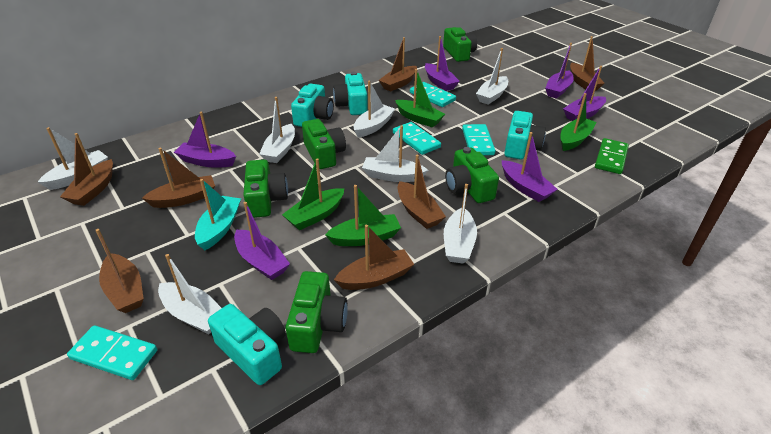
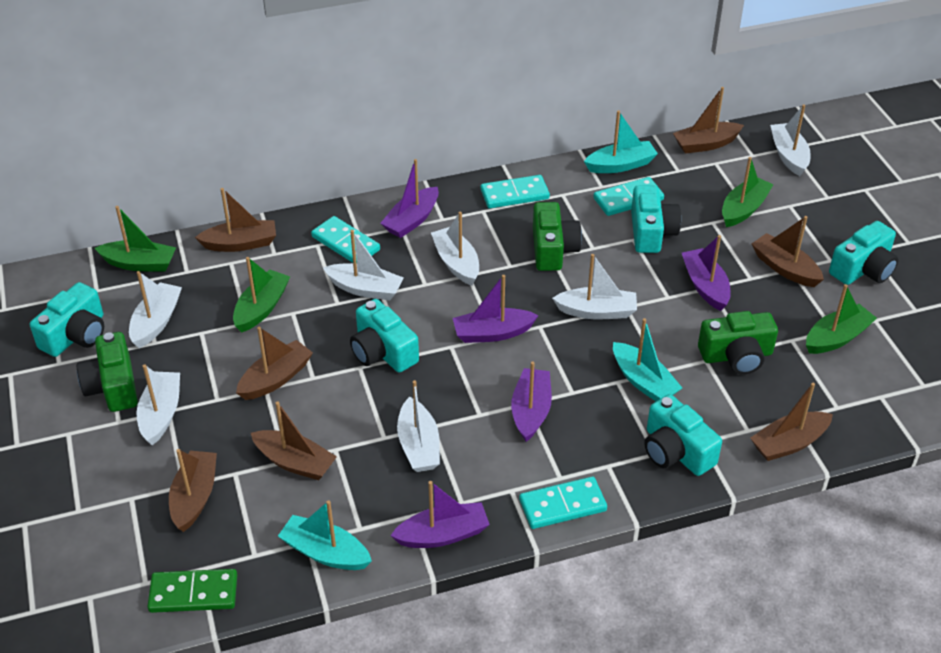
green camera: 5 -> 3
purple boat: 6 -> 5
turquoise boat: 1 -> 3
turquoise camera: 4 -> 5

